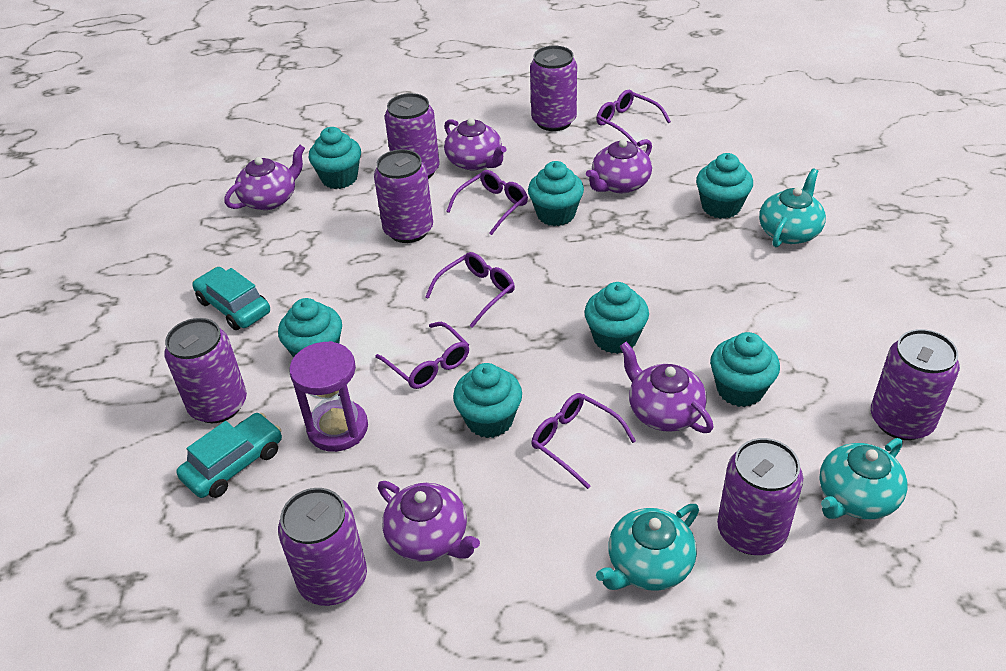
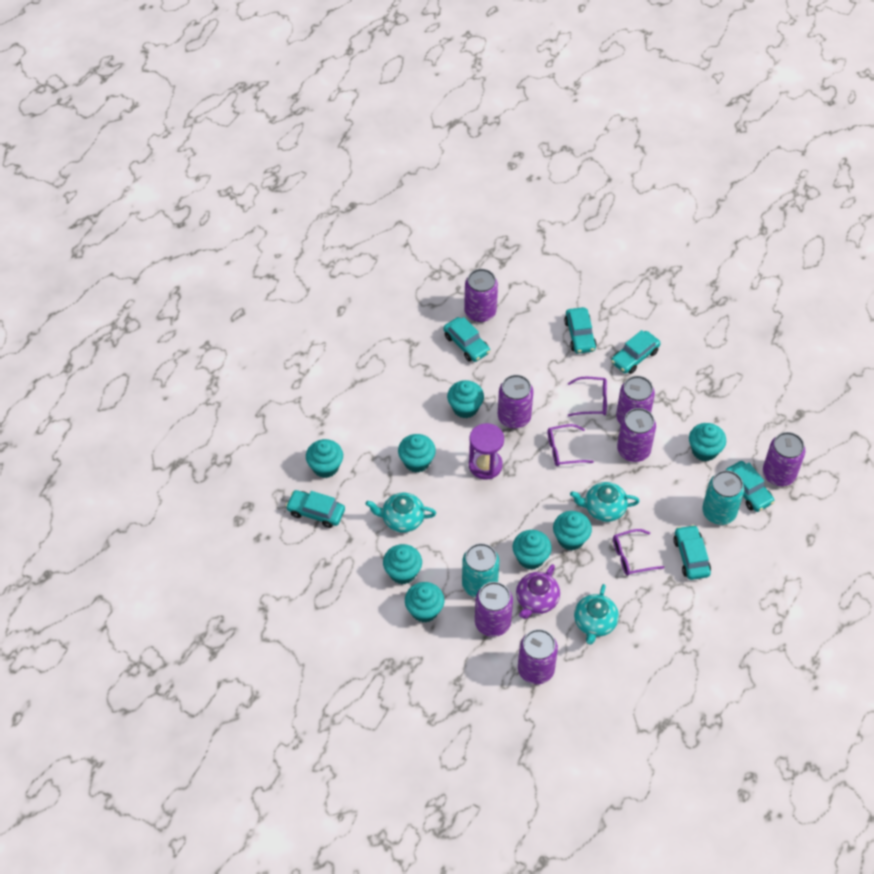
purple glasses: 5 -> 3
purple teapot: 5 -> 1
turquoise can: 0 -> 2
turquoise car: 2 -> 6
turquoise cupcake: 7 -> 8

